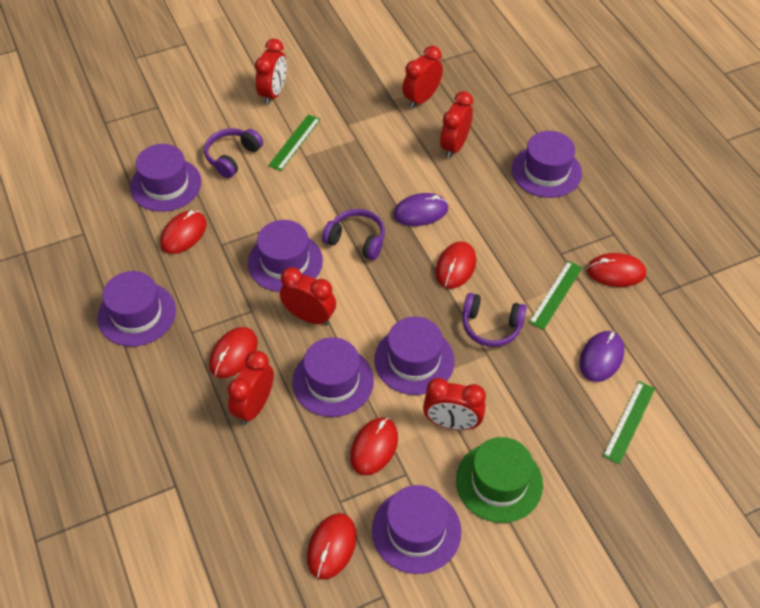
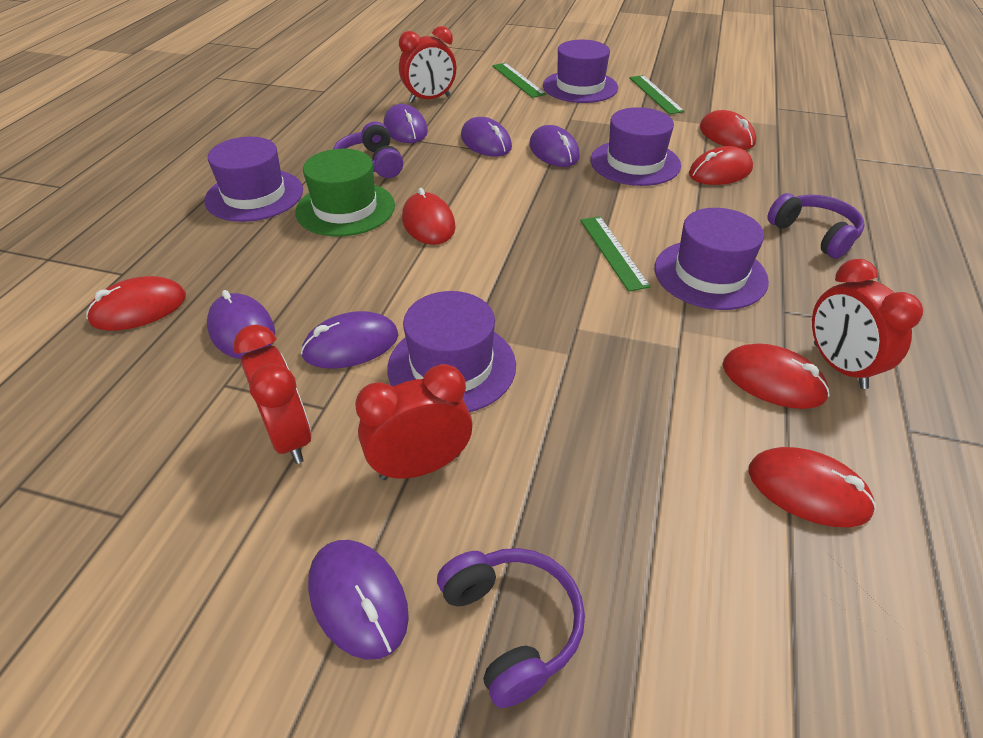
purple hat: 7 -> 5
purple mouse: 2 -> 6
red clock: 6 -> 4

